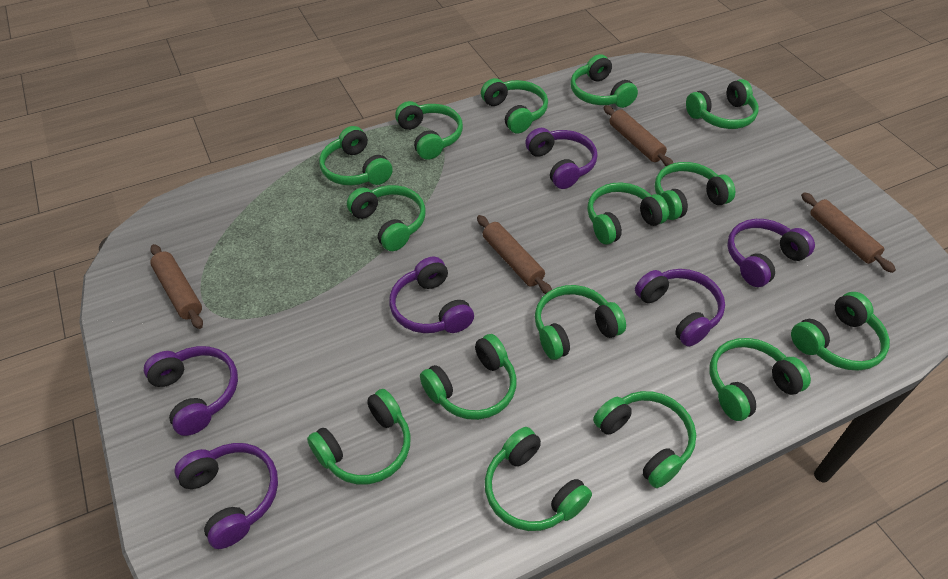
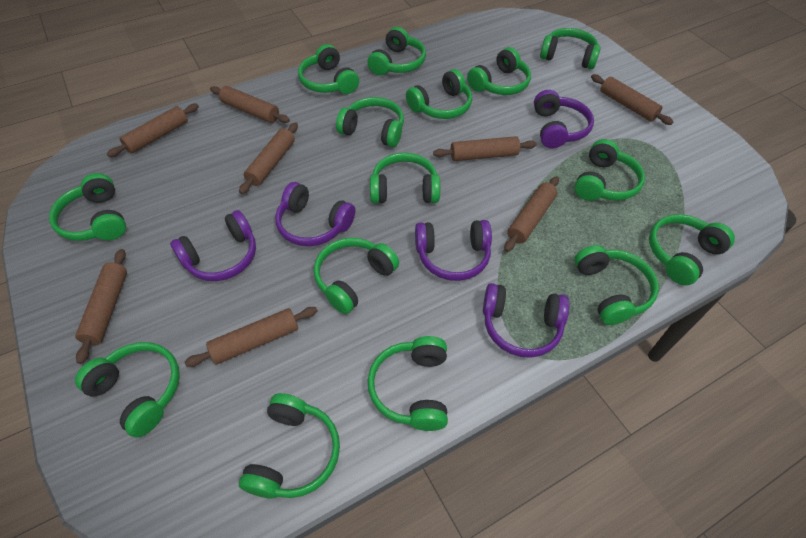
brown rolling pin: 4 -> 8
purple headphones: 6 -> 5

